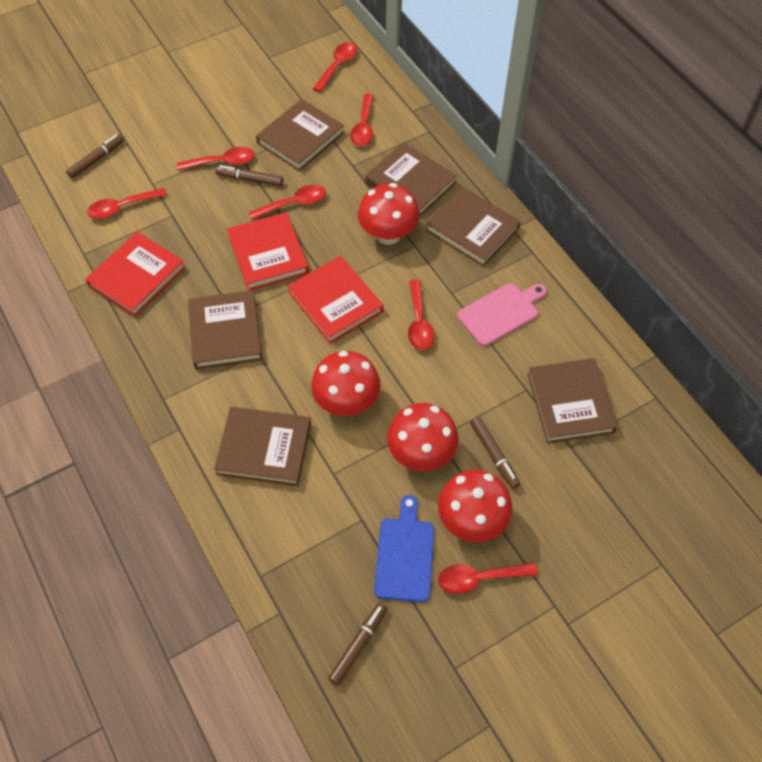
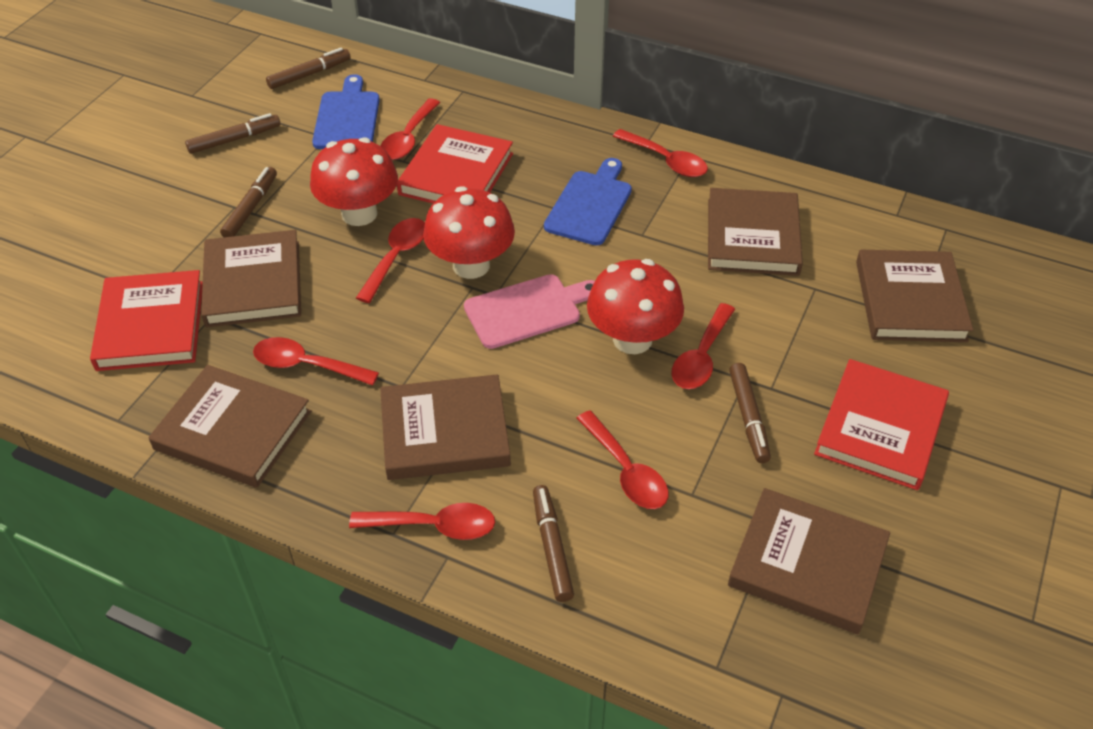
blue cutting board: 1 -> 2
brown marker: 4 -> 5
red mushroom: 4 -> 3

